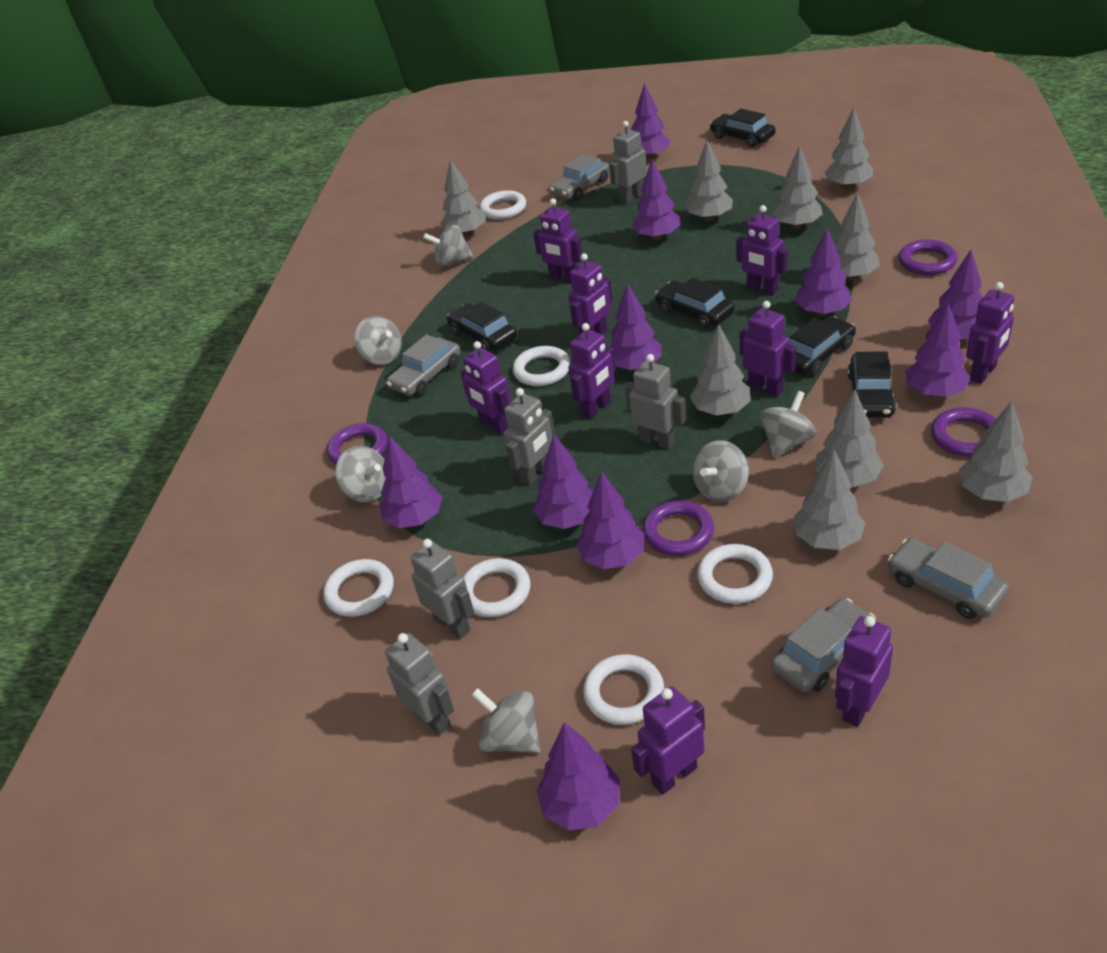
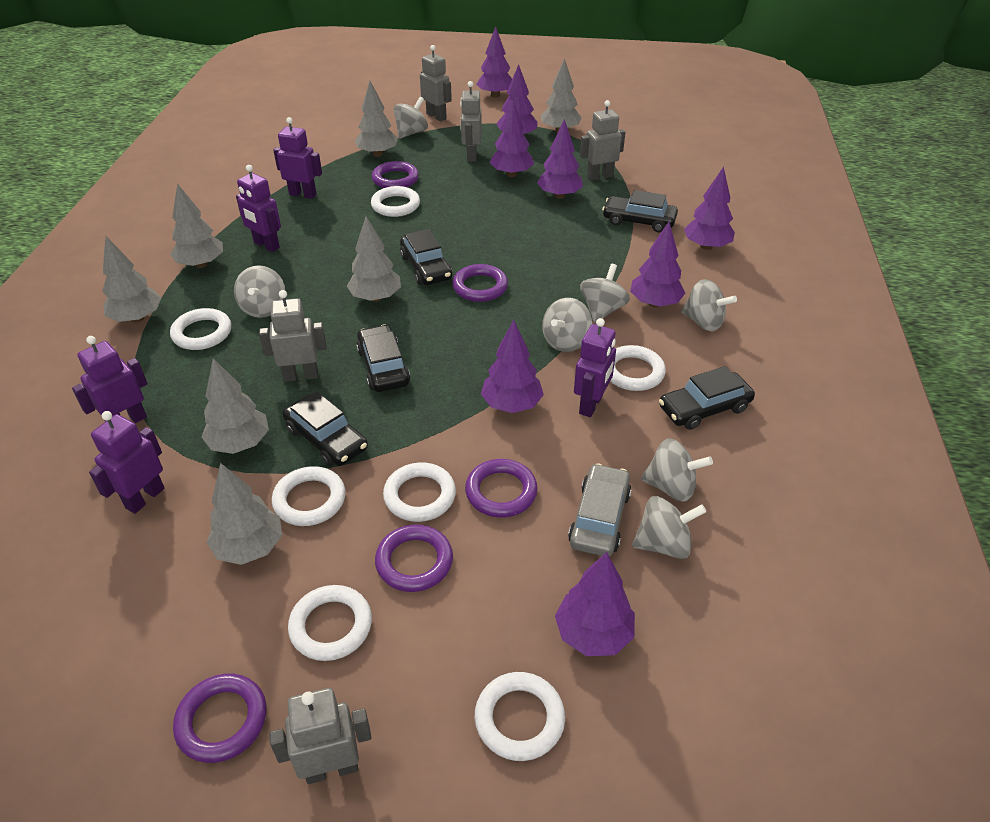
grey car: 4 -> 1
grey spinning top: 6 -> 7
grey tree: 9 -> 7
purple ring: 4 -> 5
purple robot: 9 -> 5
purple tree: 10 -> 8
white ring: 6 -> 7

